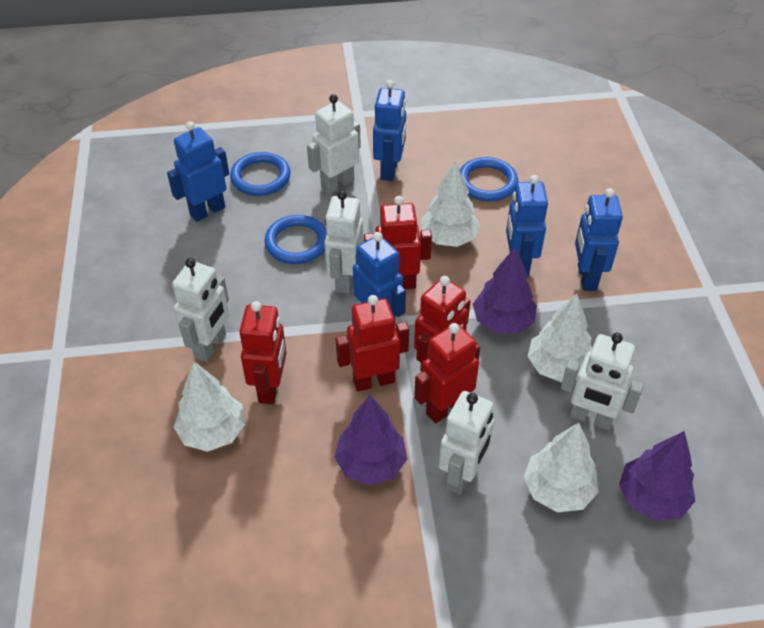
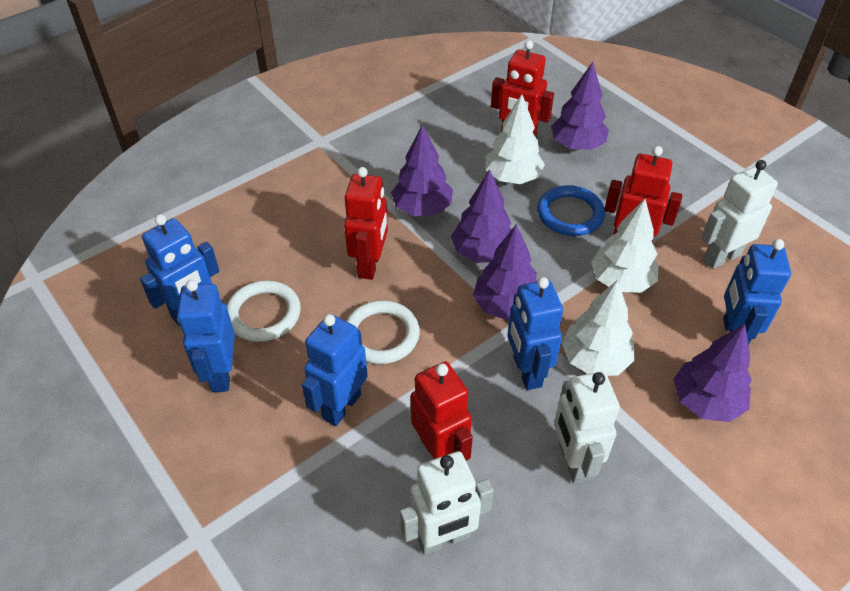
blue ring: 3 -> 1
purple tree: 3 -> 5
red robot: 5 -> 4
white ring: 0 -> 2
white robot: 5 -> 3
white tree: 4 -> 3

